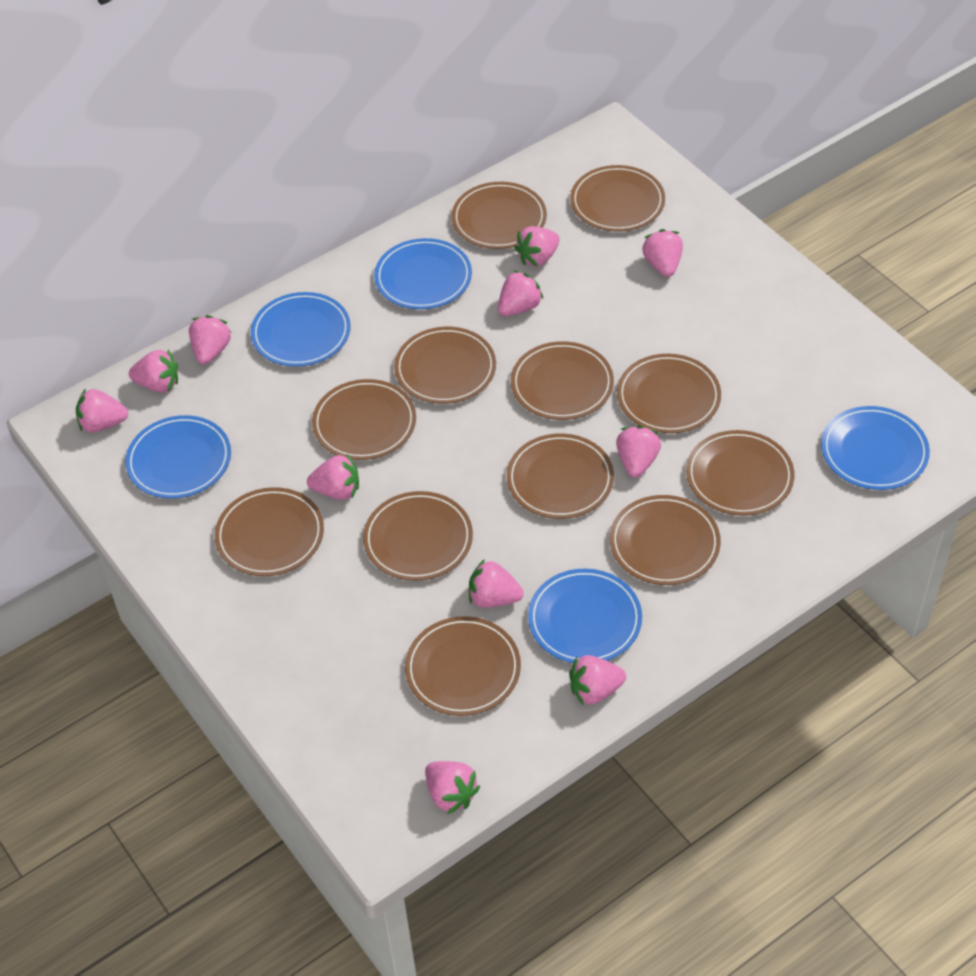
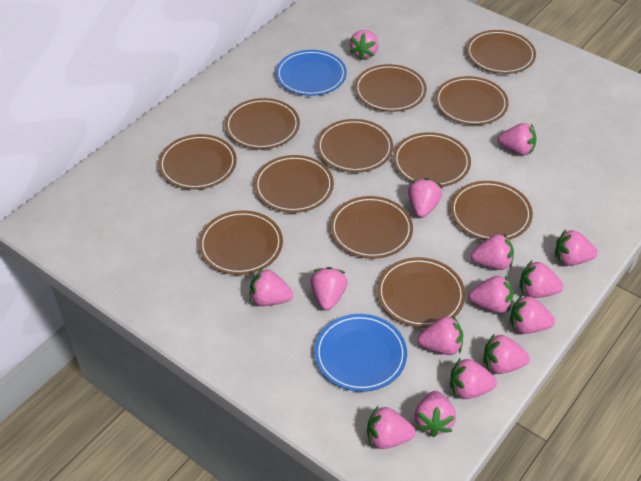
blue plate: 5 -> 2
pink strawberry: 11 -> 15

